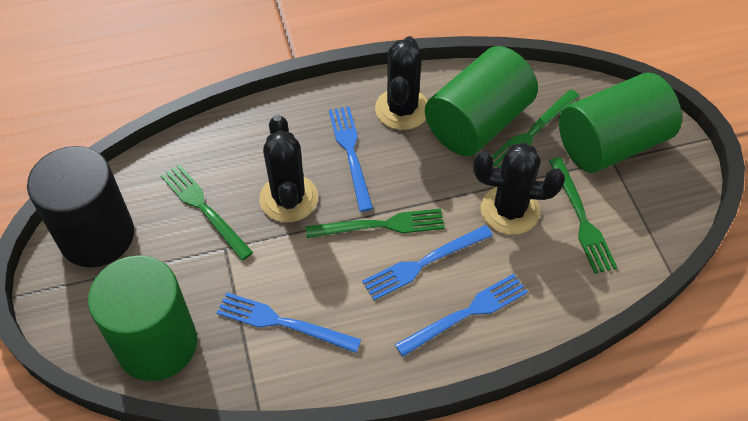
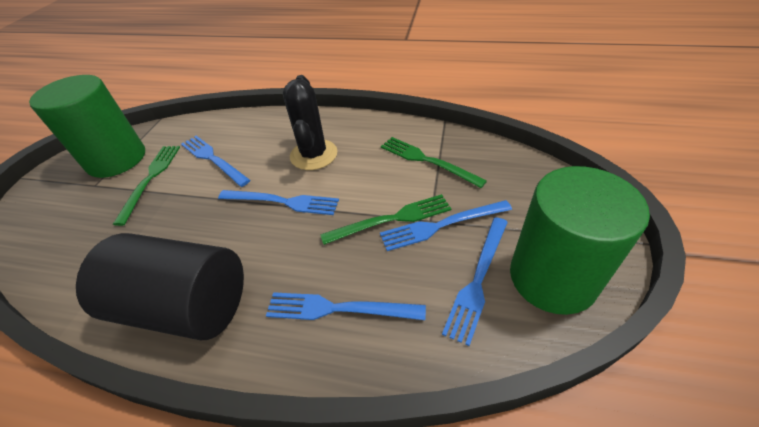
black cactus: 3 -> 1
blue fork: 4 -> 5
green cylinder: 3 -> 2
green fork: 4 -> 3

